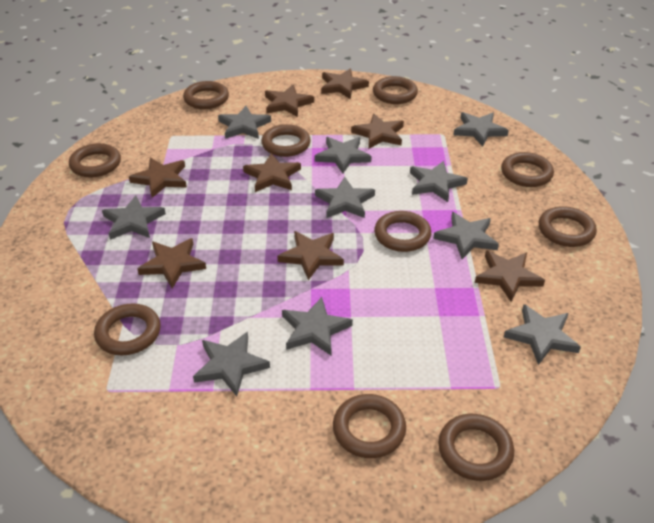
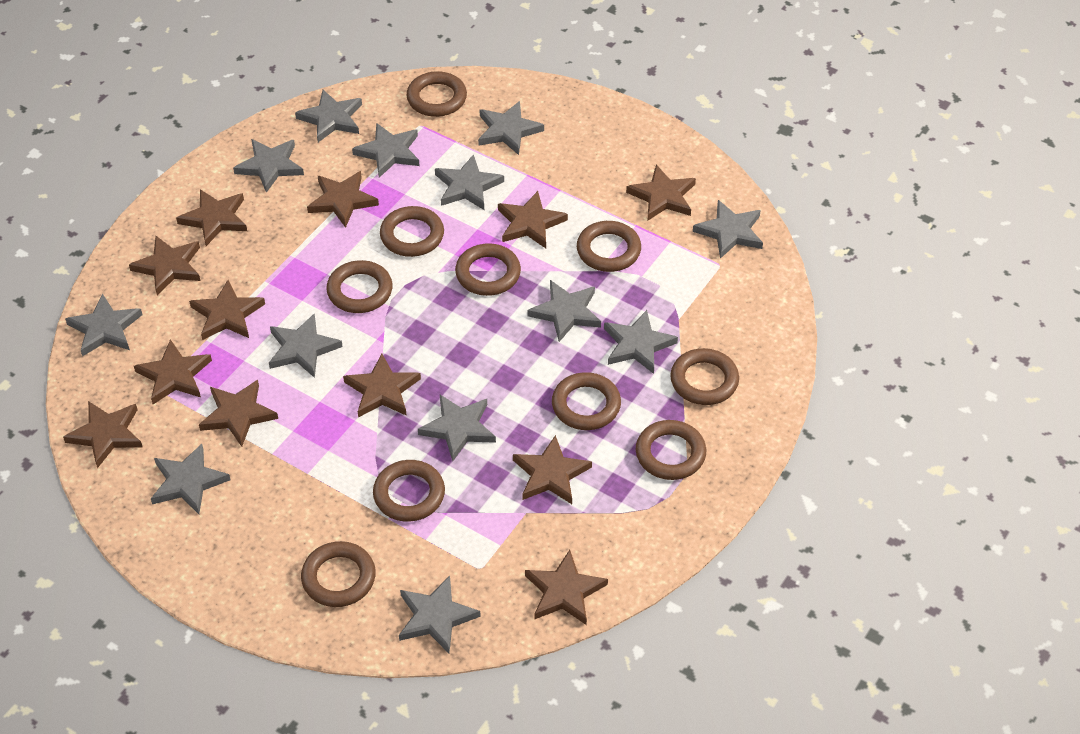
brown star: 8 -> 12
grey star: 10 -> 13

